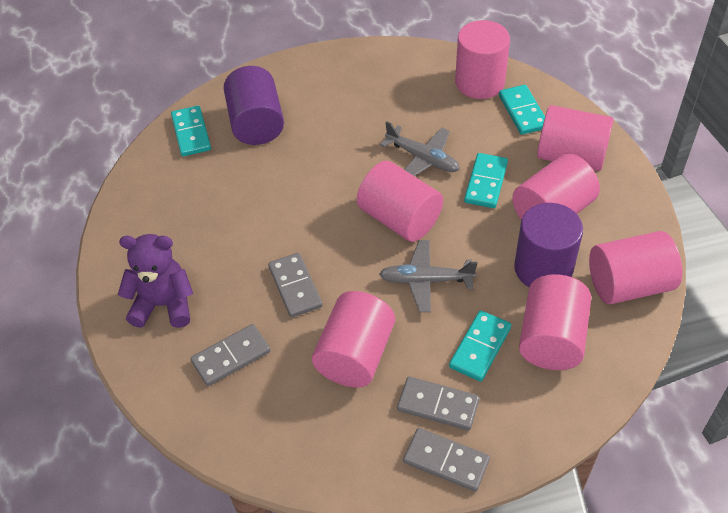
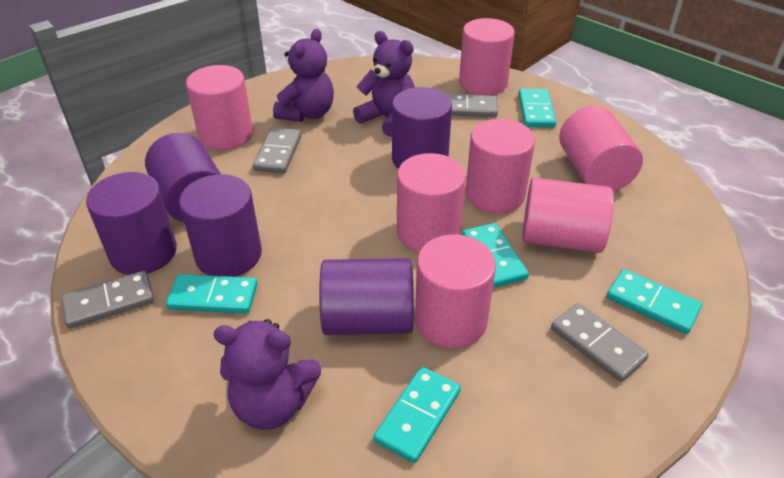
grey plane: 2 -> 0
purple cylinder: 2 -> 5
purple teddy bear: 1 -> 3
turquoise domino: 4 -> 5

